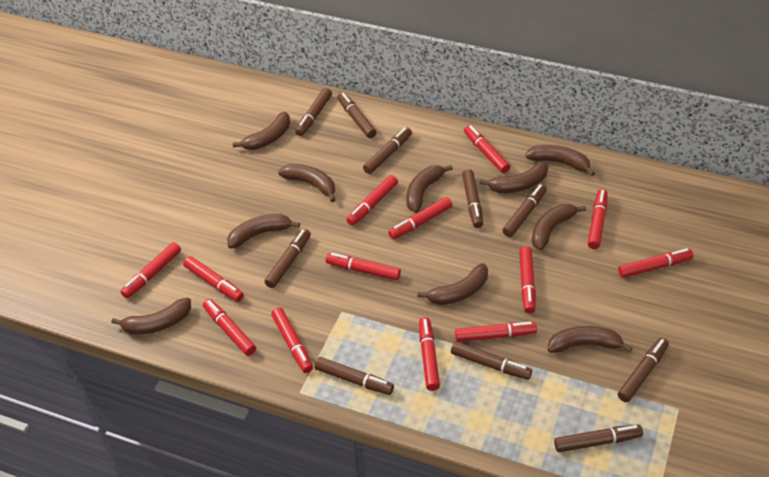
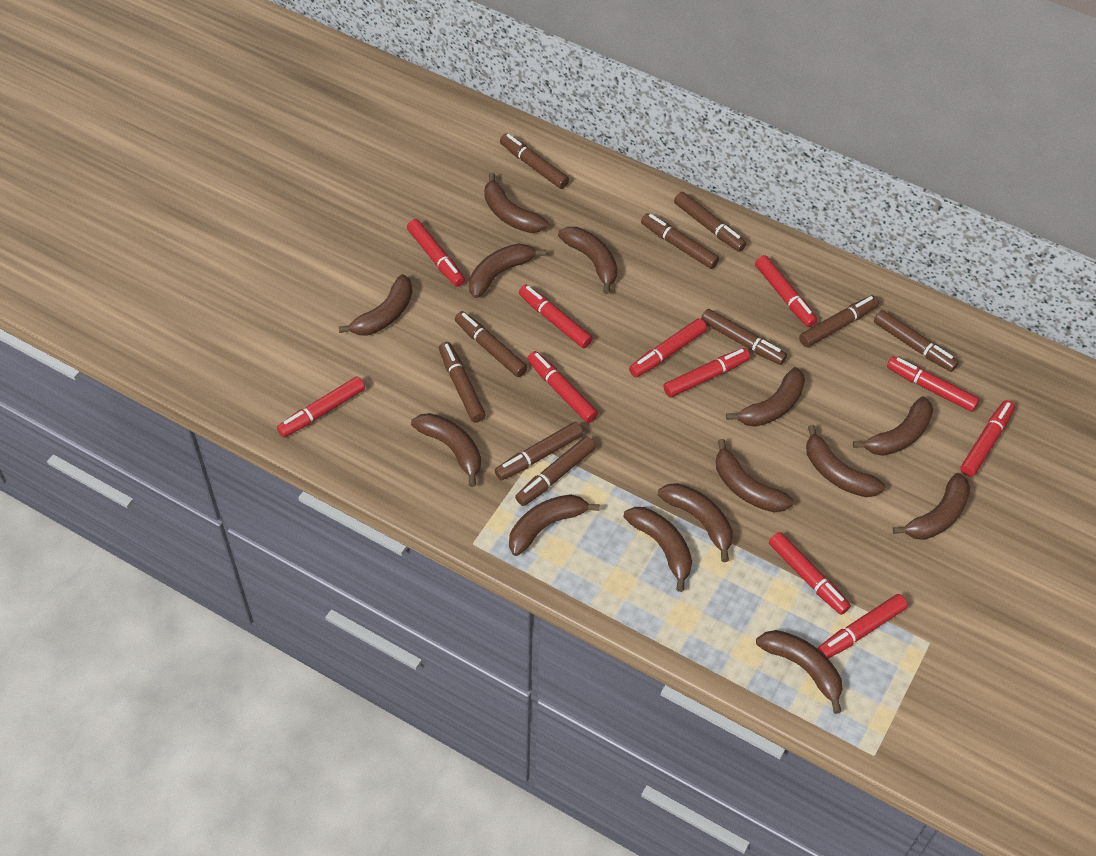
brown banana: 10 -> 14
red marker: 13 -> 11

